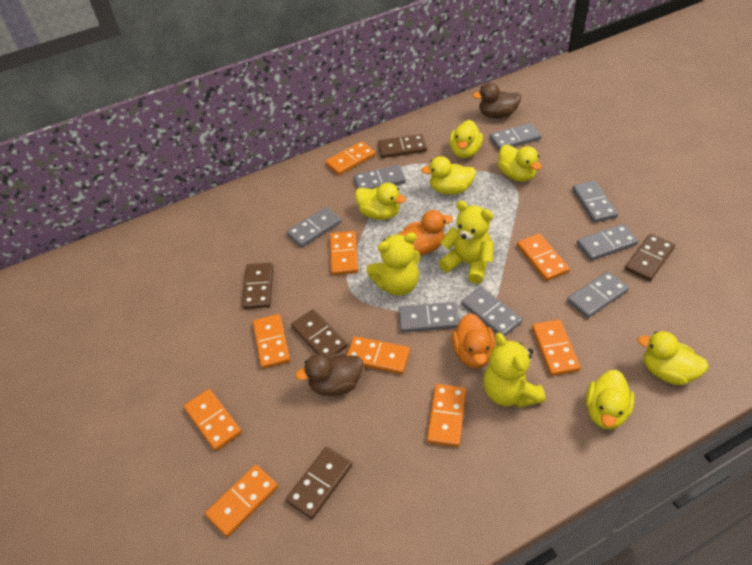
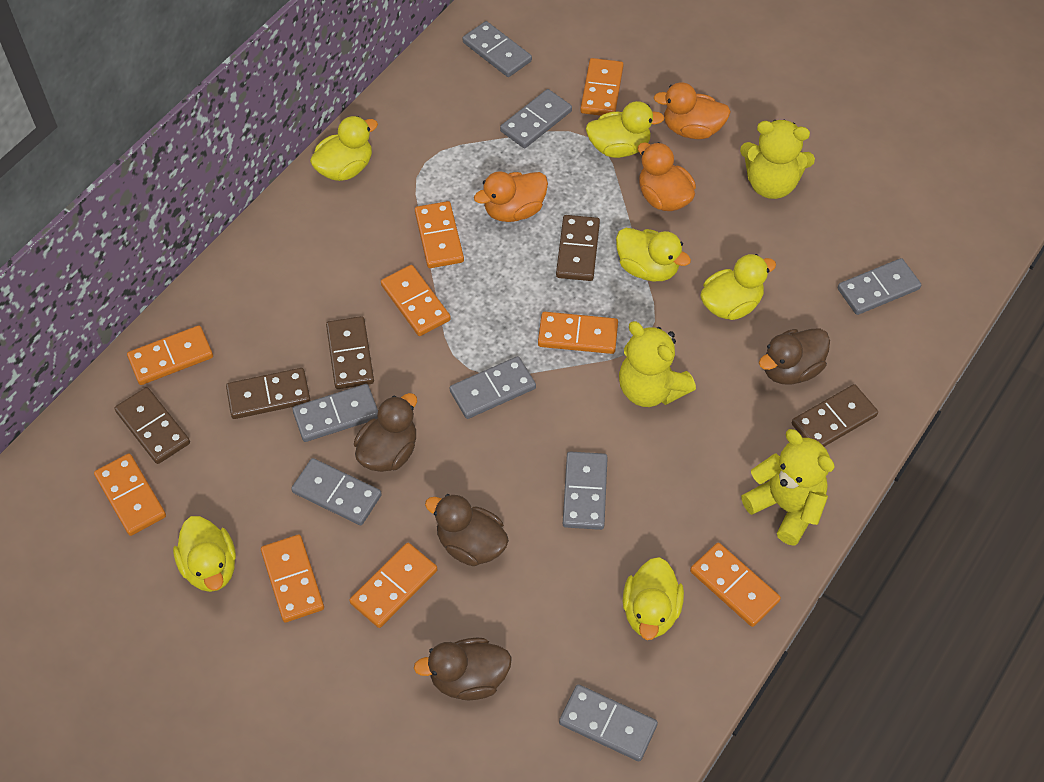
brown duck: 2 -> 4
orange duck: 2 -> 3

